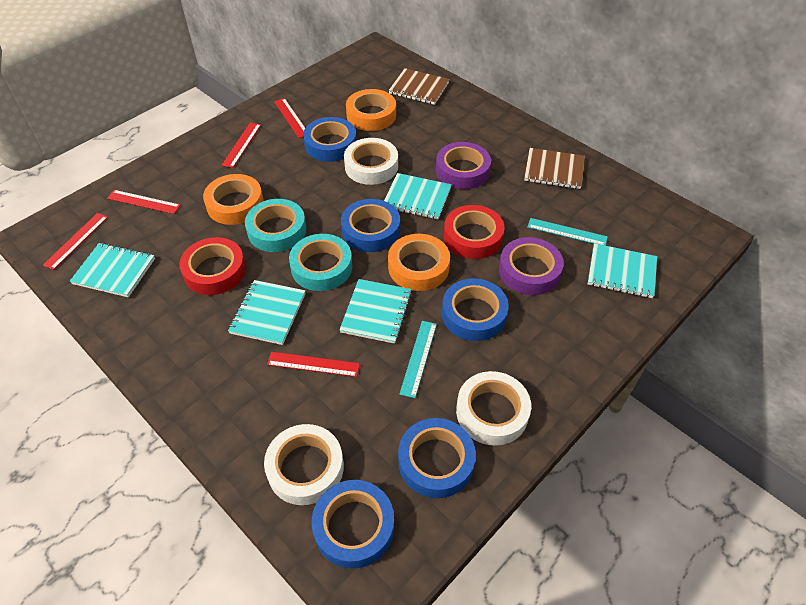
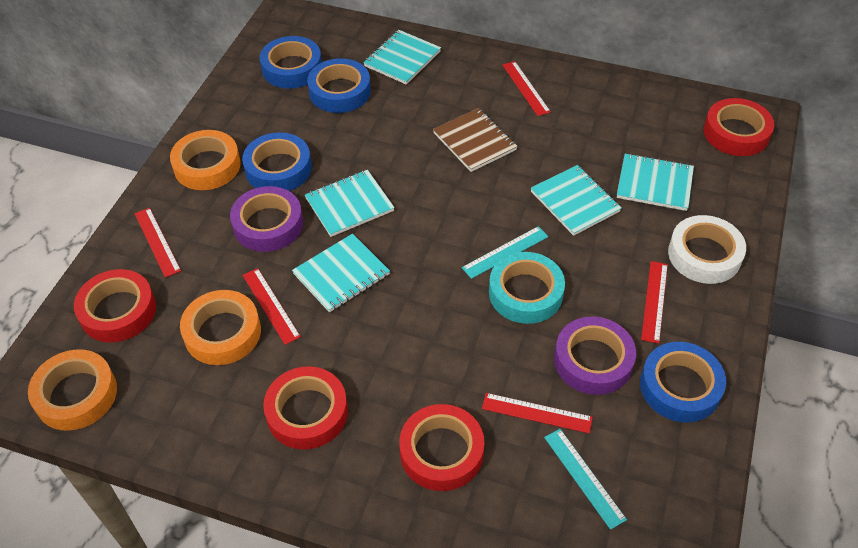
blue tape: 5 -> 4
brown notebook: 2 -> 1
red tape: 2 -> 4
turquoise tape: 2 -> 1
white tape: 3 -> 1

